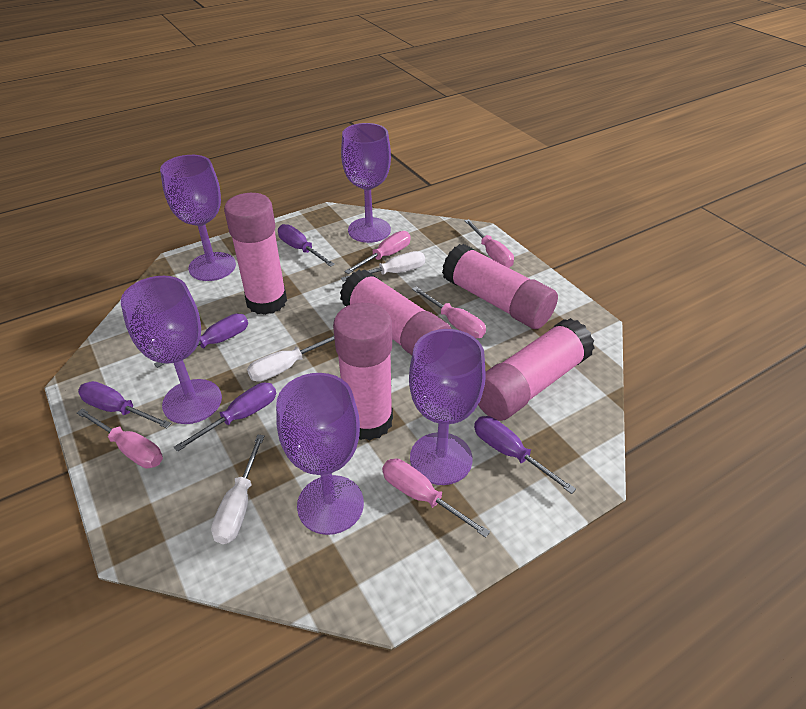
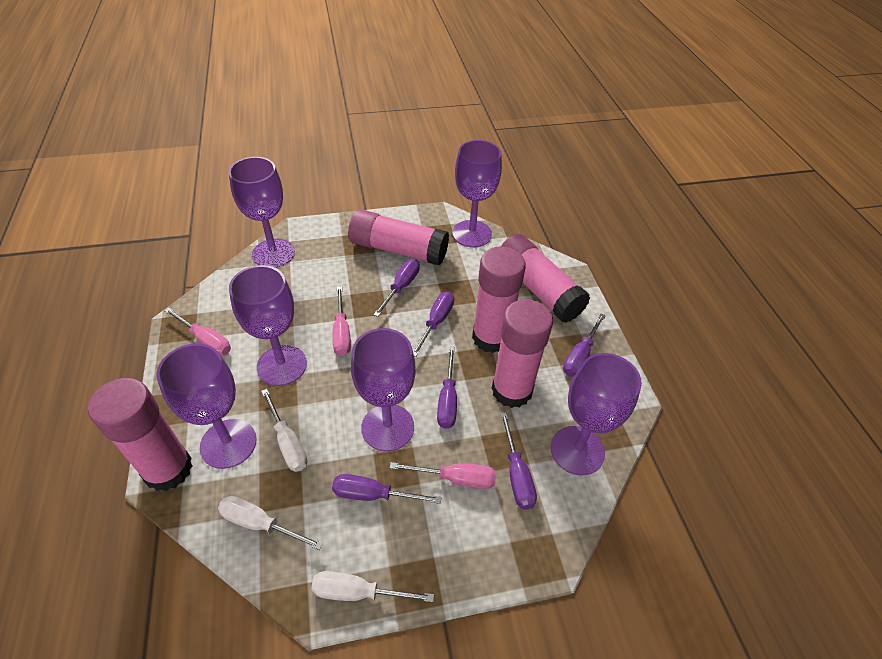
pink screwdriver: 5 -> 3
purple goblet: 5 -> 6
purple screwdriver: 5 -> 6

